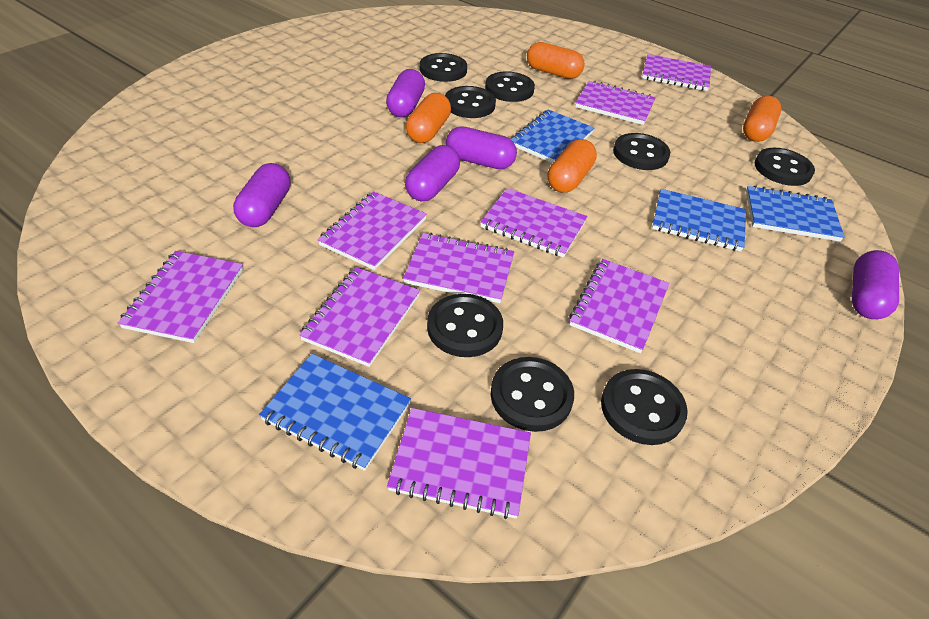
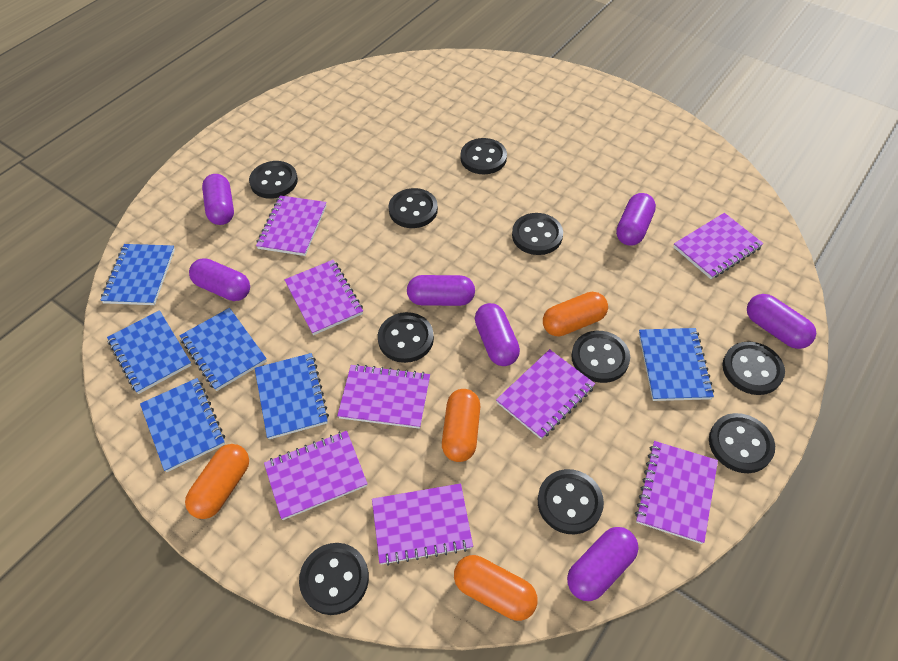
black button: 8 -> 10
blue notebook: 4 -> 6
purple capsule: 5 -> 7
purple notebook: 9 -> 8

